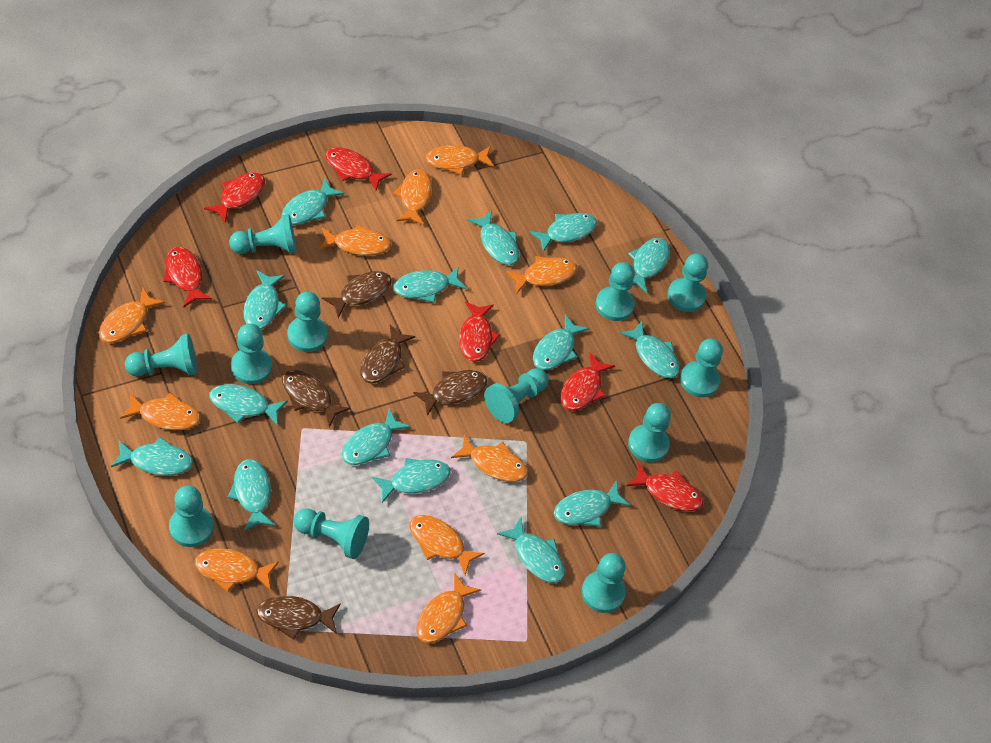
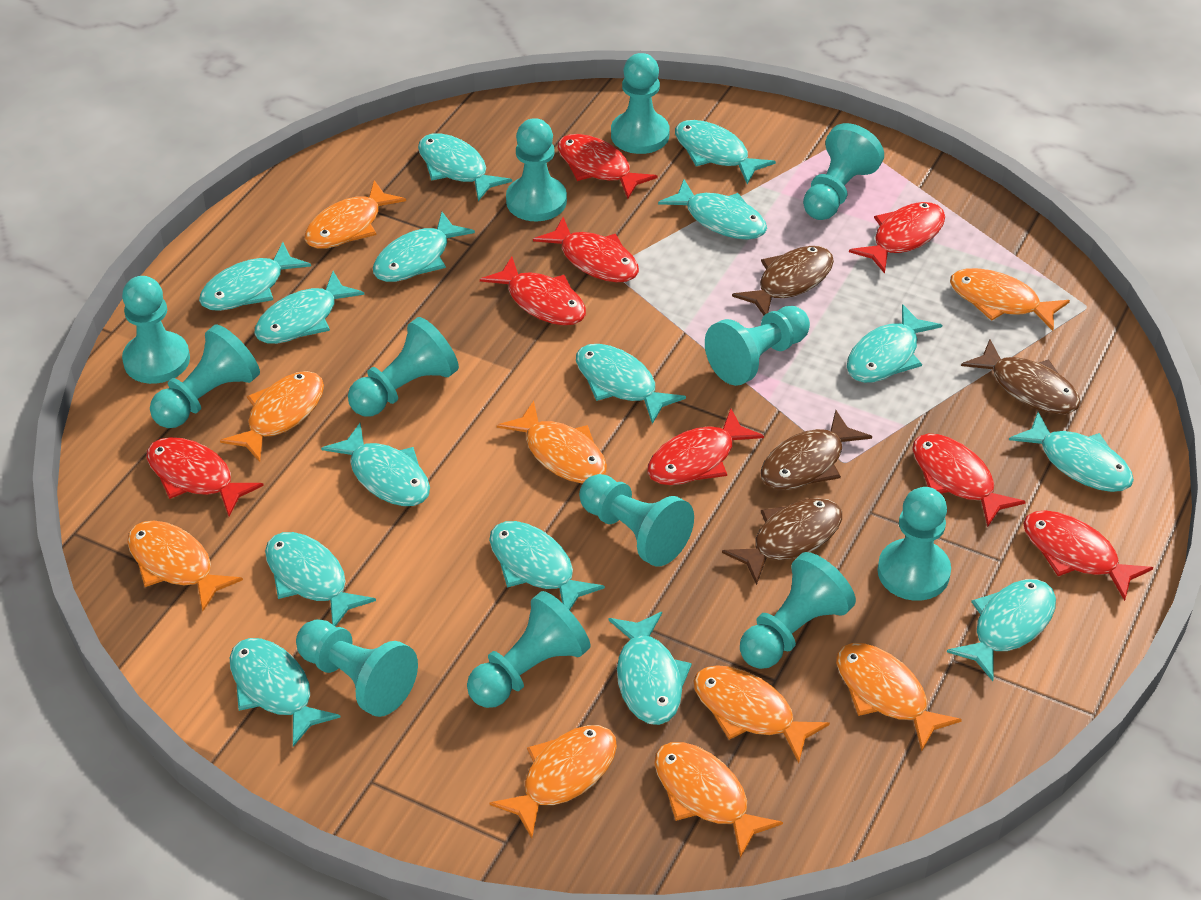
brown fish: 5 -> 4
orange fish: 10 -> 9
red fish: 6 -> 8

